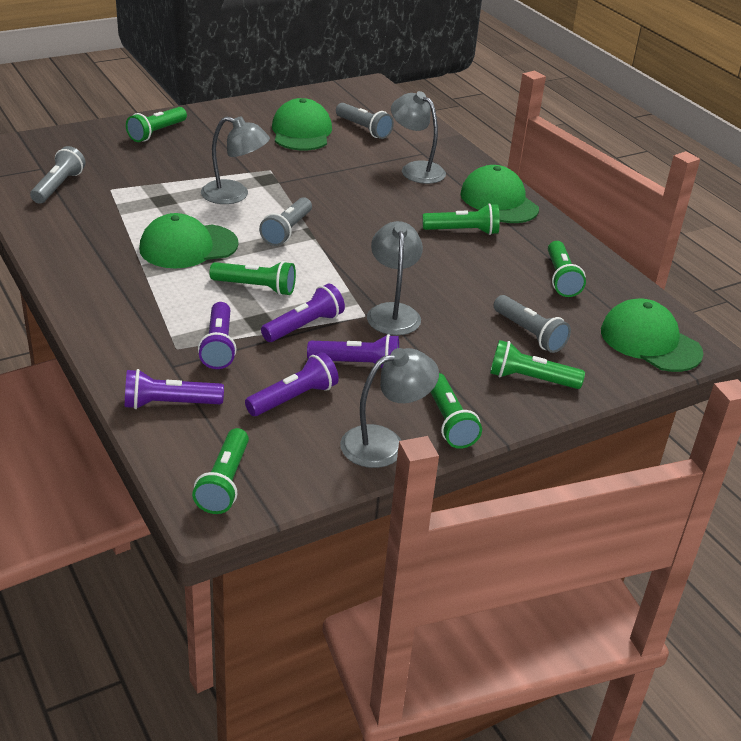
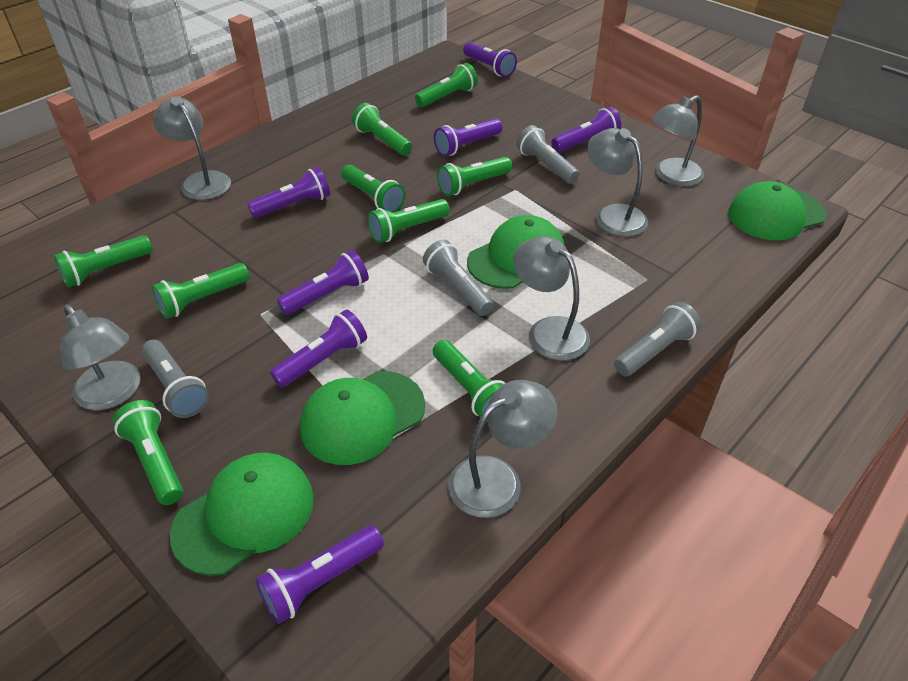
green flashlight: 7 -> 9
grey lamp: 4 -> 6
purple flashlight: 5 -> 7

